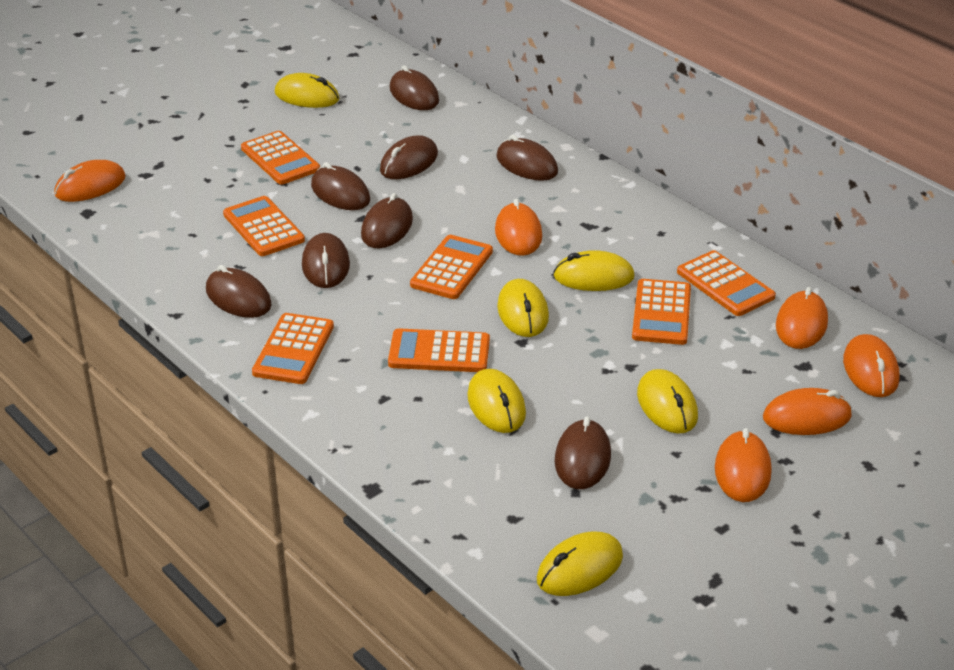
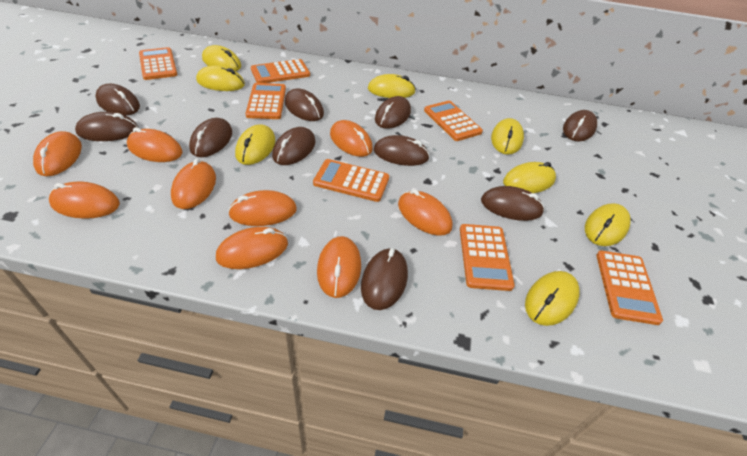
brown mouse: 8 -> 10
orange mouse: 6 -> 9
yellow mouse: 6 -> 8

